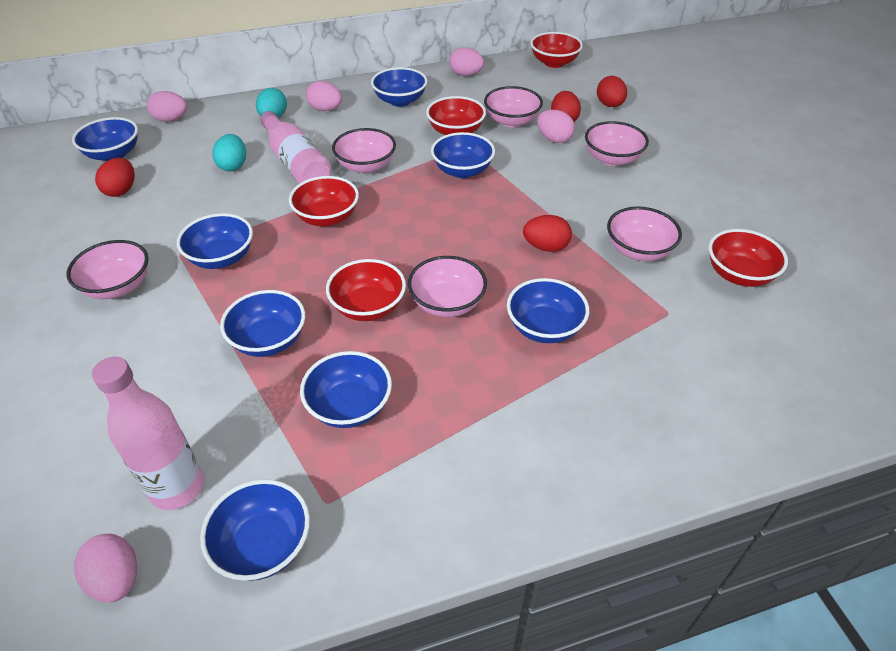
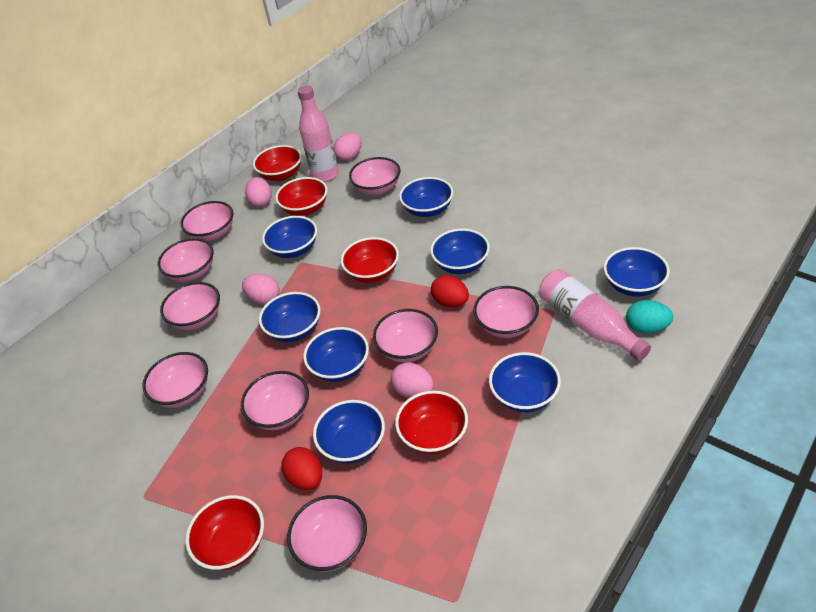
pink bowl: 6 -> 9
pink egg: 5 -> 4
red egg: 4 -> 2
turquoise egg: 2 -> 1

